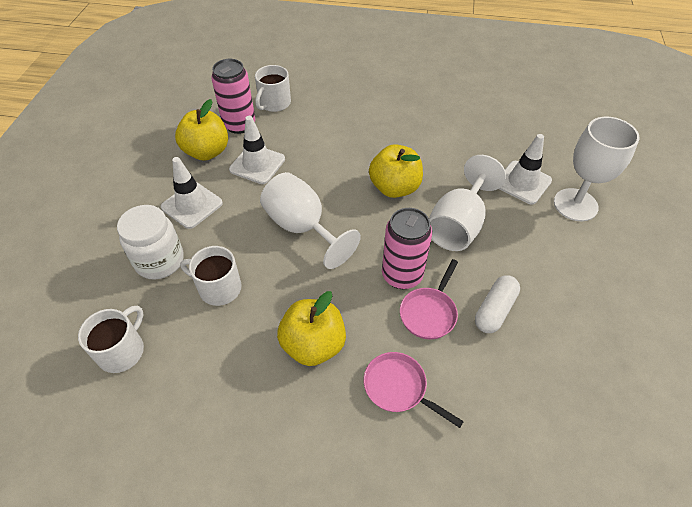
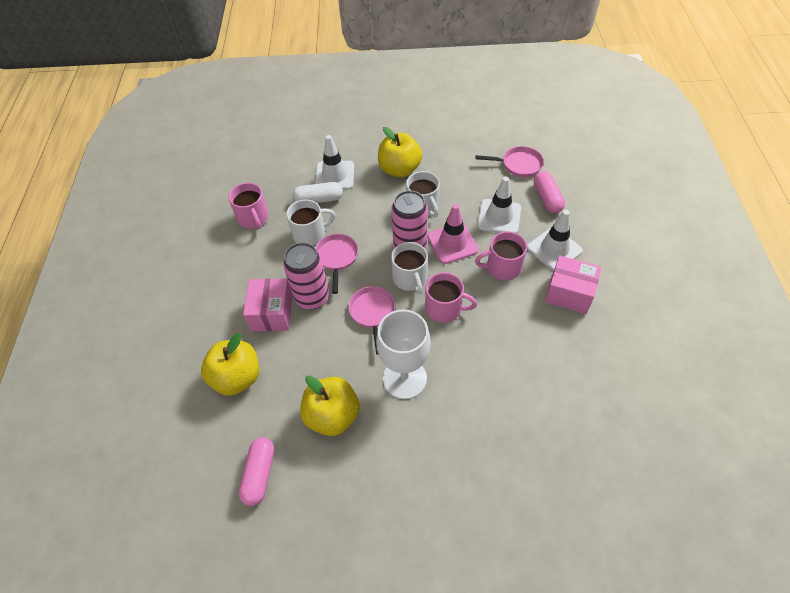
pink box: 0 -> 2
pink capsule: 0 -> 2
pink mug: 0 -> 3
pink pan: 2 -> 3
pink traffic cone: 0 -> 1
white goblet: 3 -> 1
white jar: 1 -> 0

